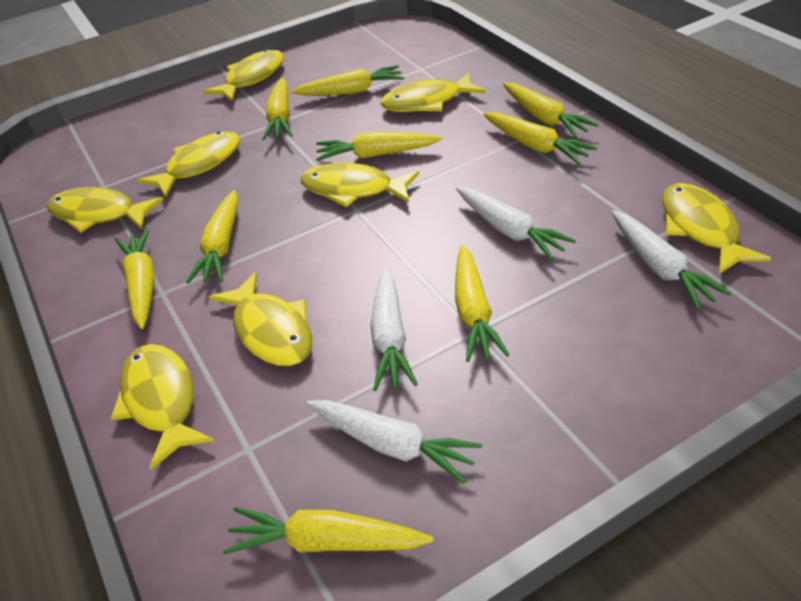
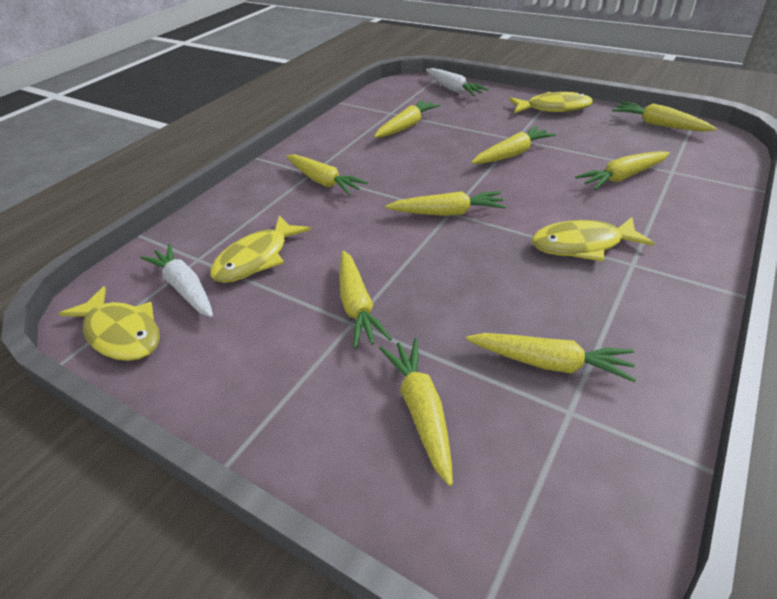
white carrot: 4 -> 2
yellow fish: 8 -> 4

